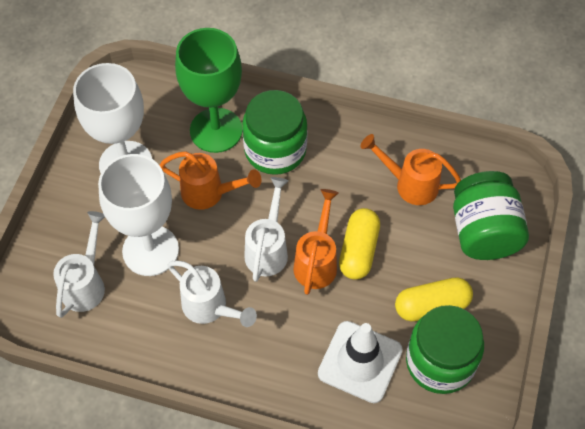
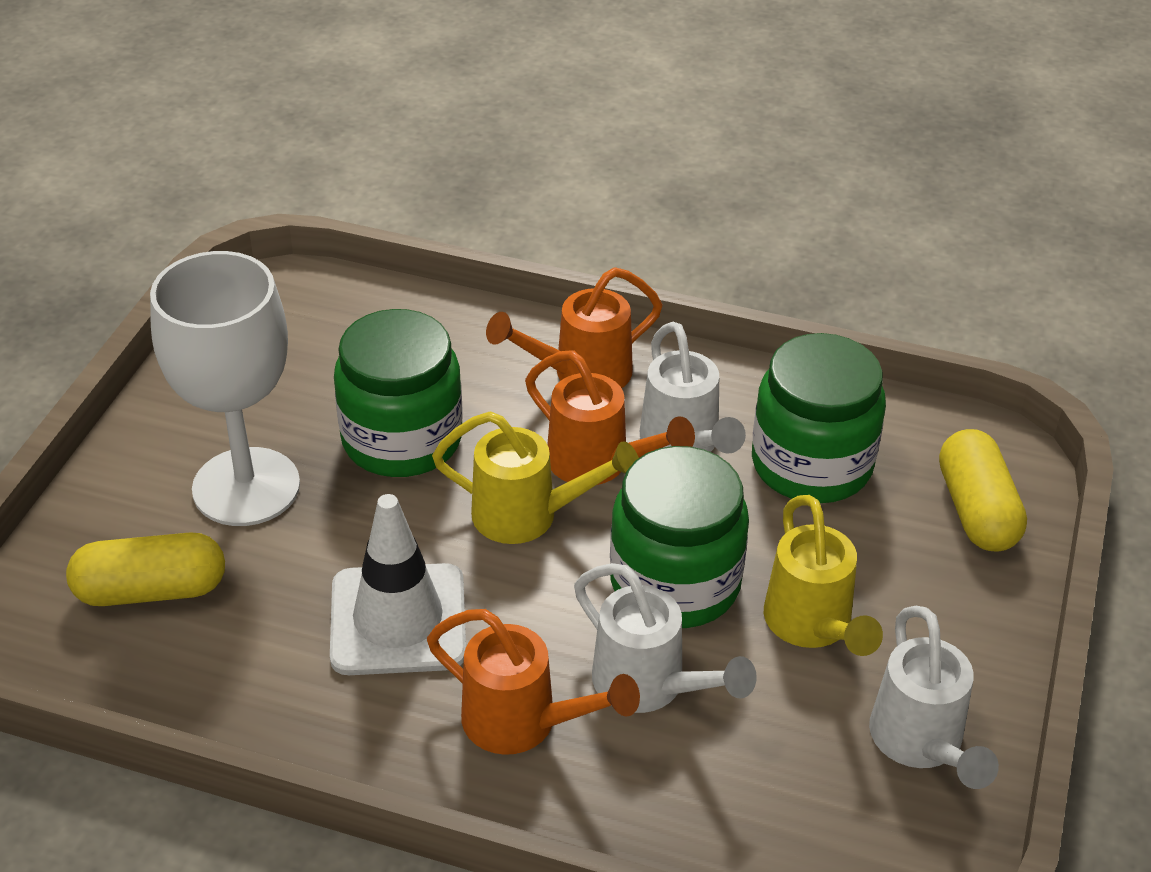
green goblet: 1 -> 0
white goblet: 2 -> 1
yellow watering can: 0 -> 2

